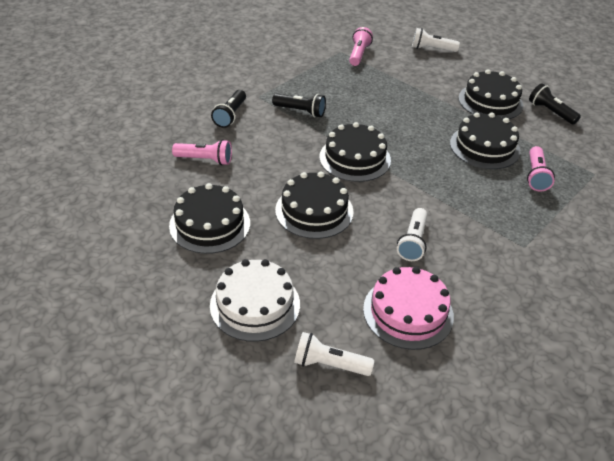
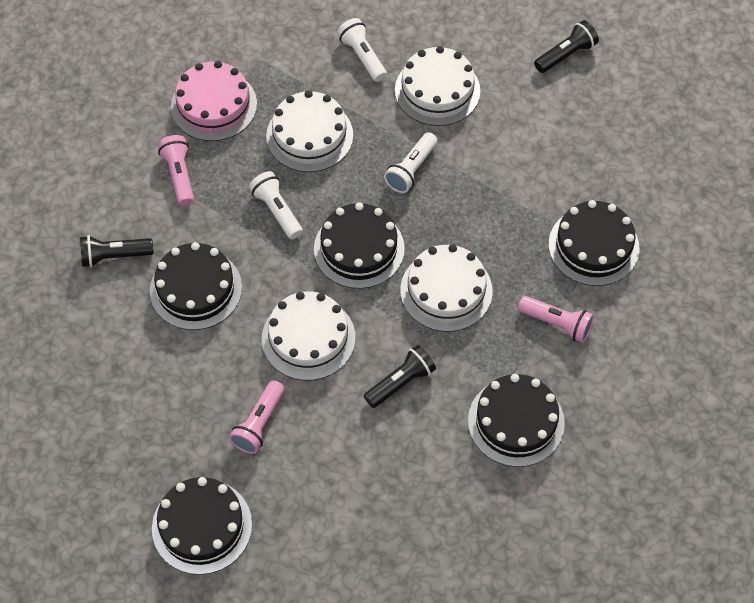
white cake: 1 -> 4

